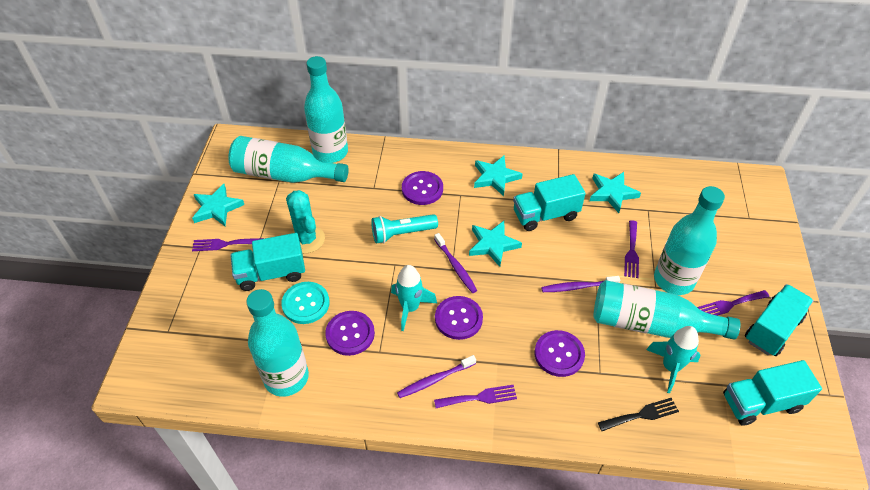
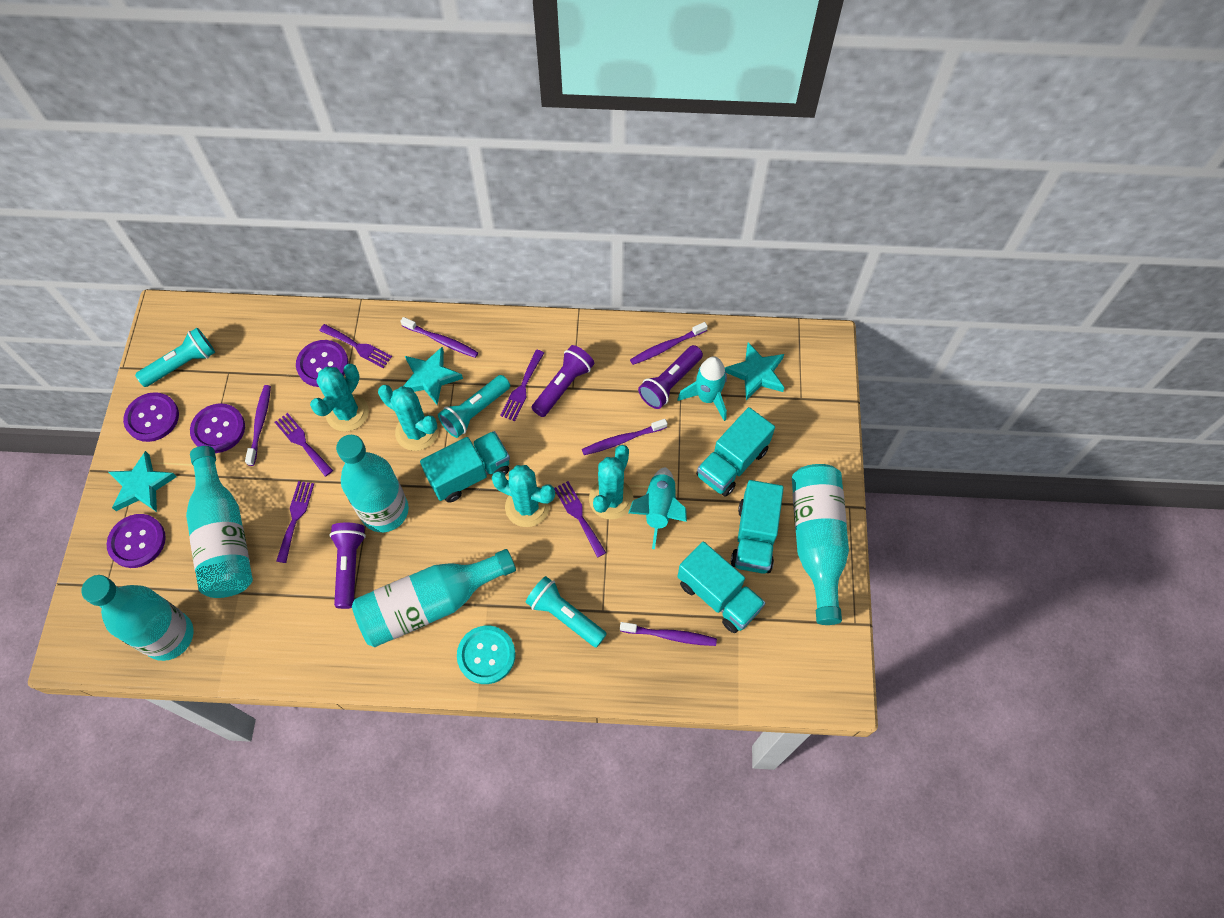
black fork: 1 -> 0
purple flashlight: 0 -> 3
purple fork: 4 -> 5
purple toothbrush: 3 -> 5
turquoise cactus: 1 -> 4
turquoise flashlight: 1 -> 3
turquoise star: 4 -> 3

